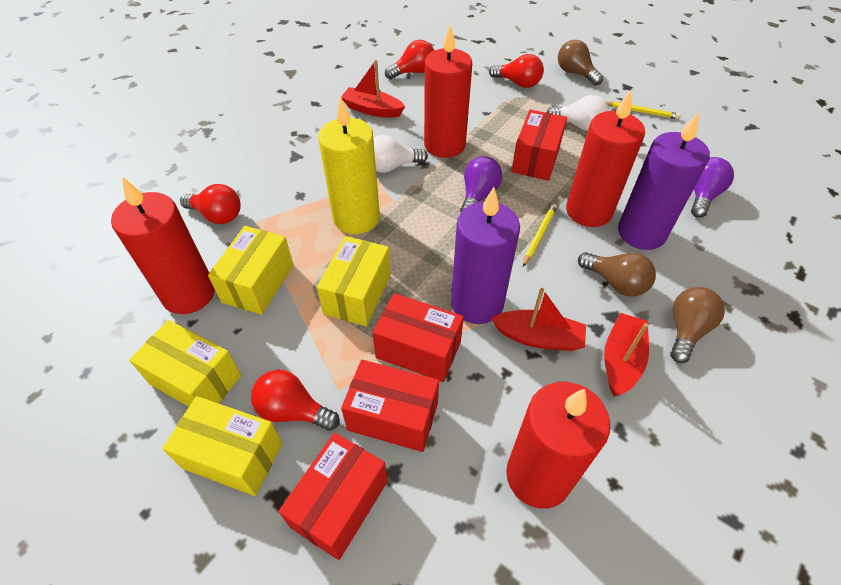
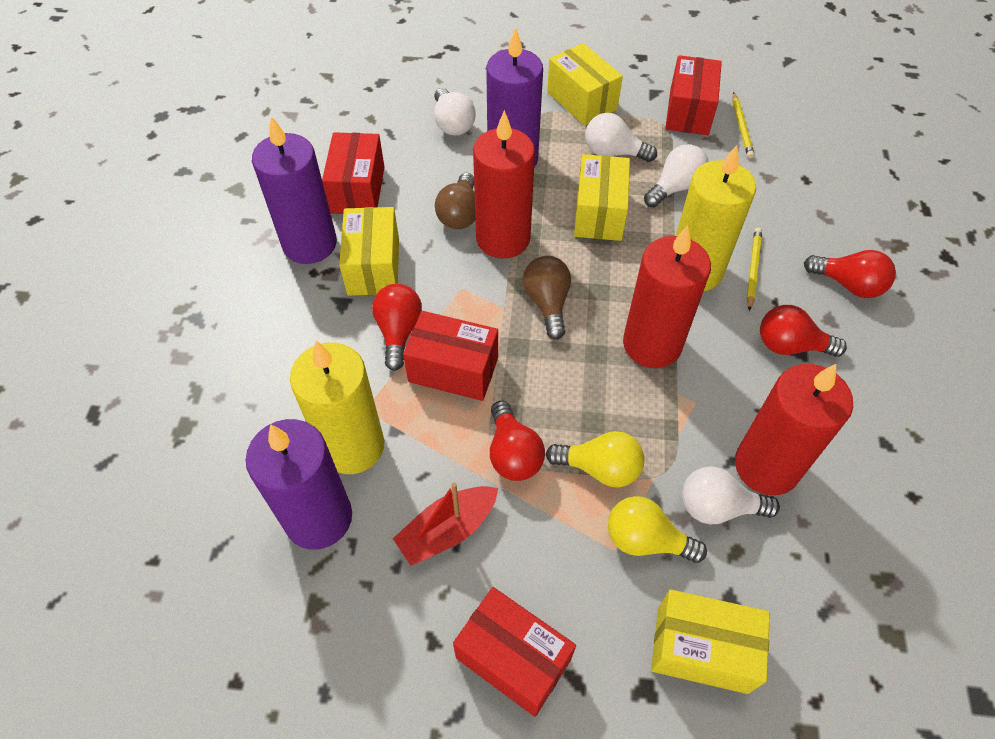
brown light bulb: 3 -> 2
purple candle: 2 -> 3
purple light bulb: 2 -> 0
red boat: 3 -> 1
red candle: 4 -> 3
white light bulb: 2 -> 4
yellow candle: 1 -> 2
yellow light bulb: 0 -> 2

